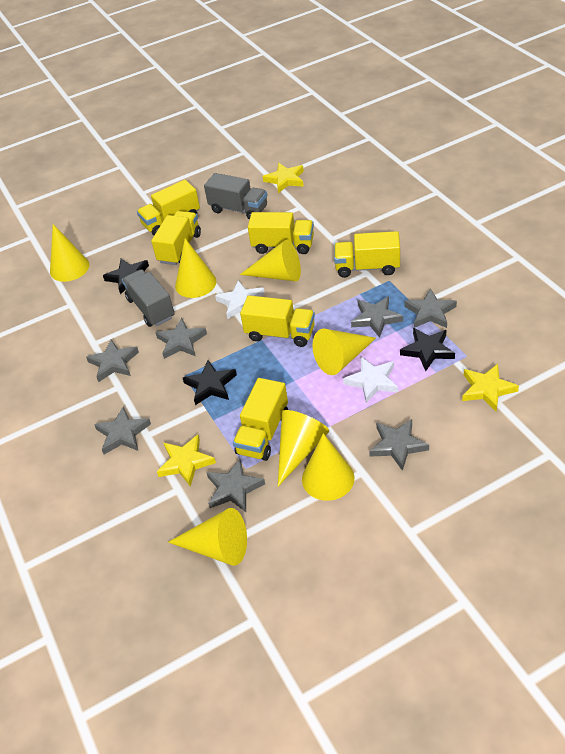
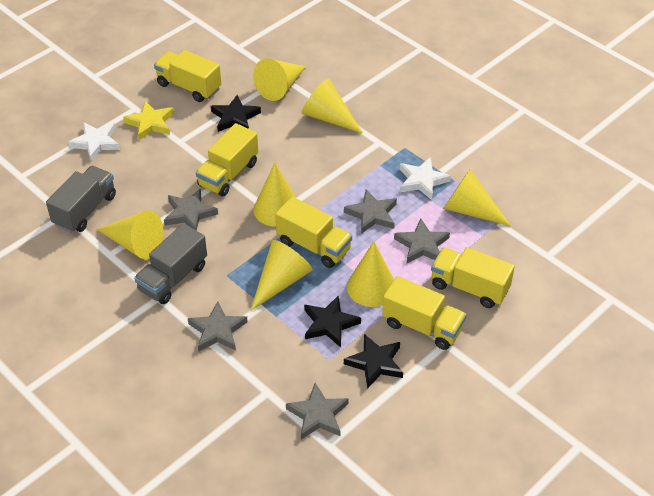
grey star: 7 -> 5
yellow star: 3 -> 1
yellow truck: 6 -> 5

